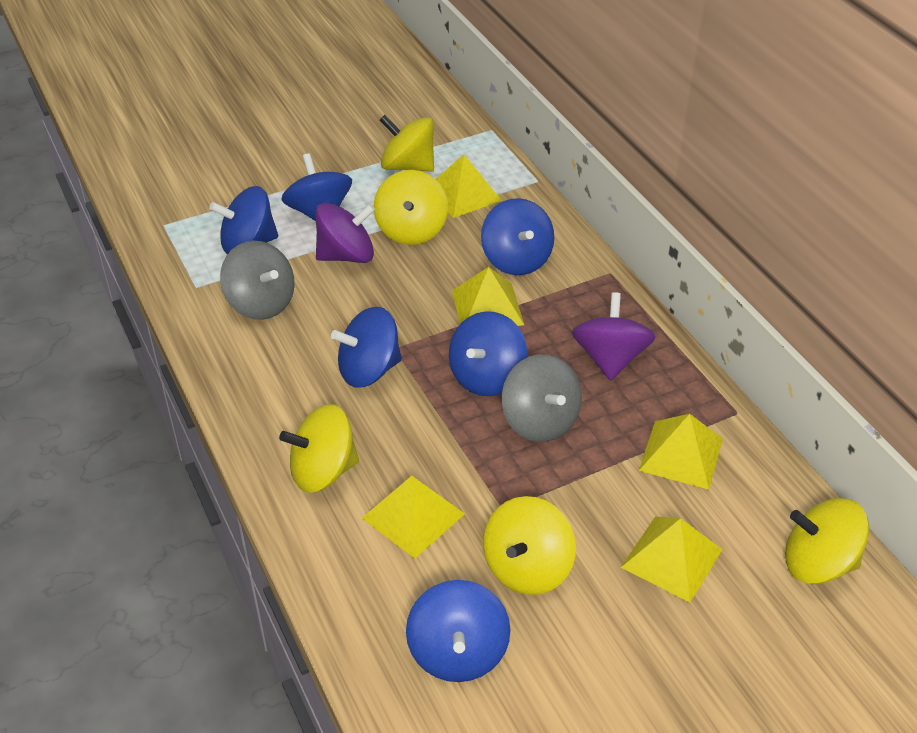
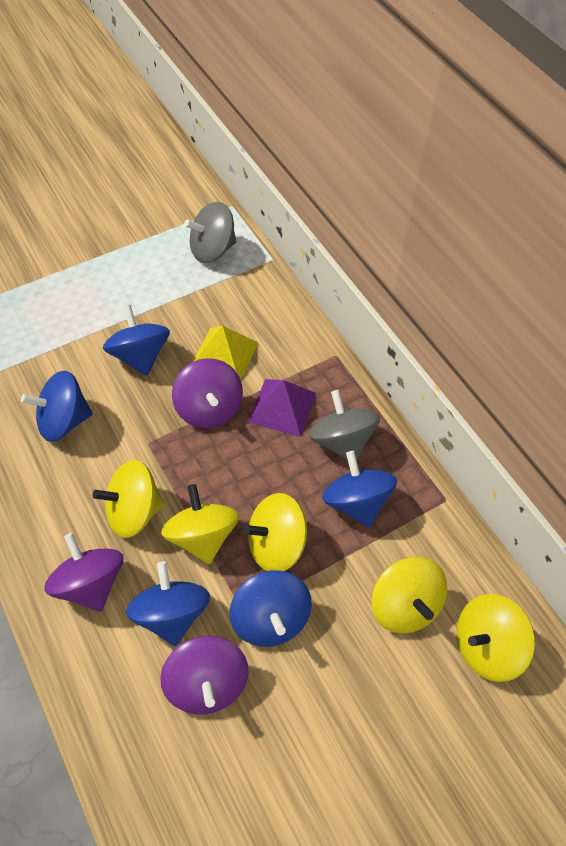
blue spinning top: 6 -> 5
purple pyramid: 0 -> 1
purple spinning top: 2 -> 3
yellow pyramid: 5 -> 1

